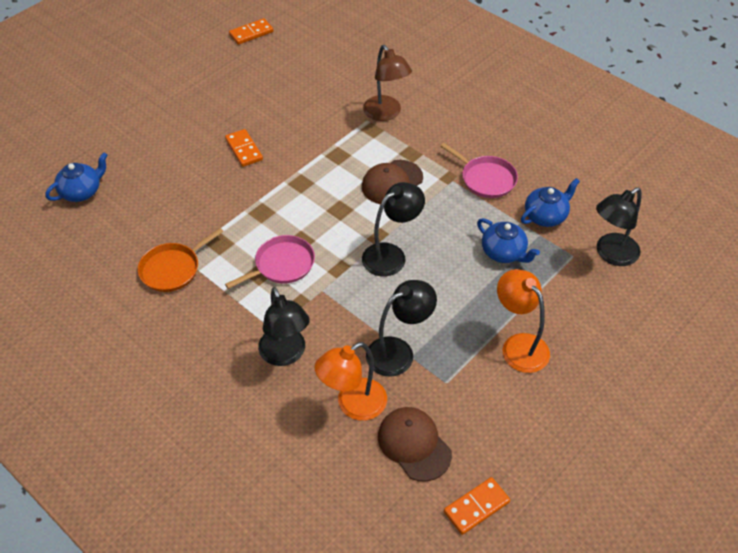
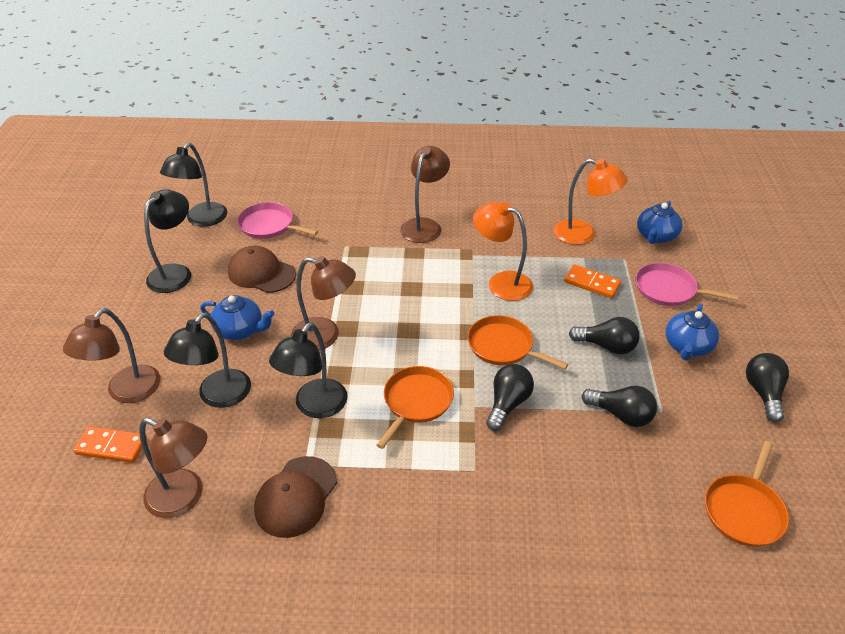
black light bulb: 0 -> 4
brown lamp: 1 -> 4
orange domino: 3 -> 2
orange pan: 1 -> 3

